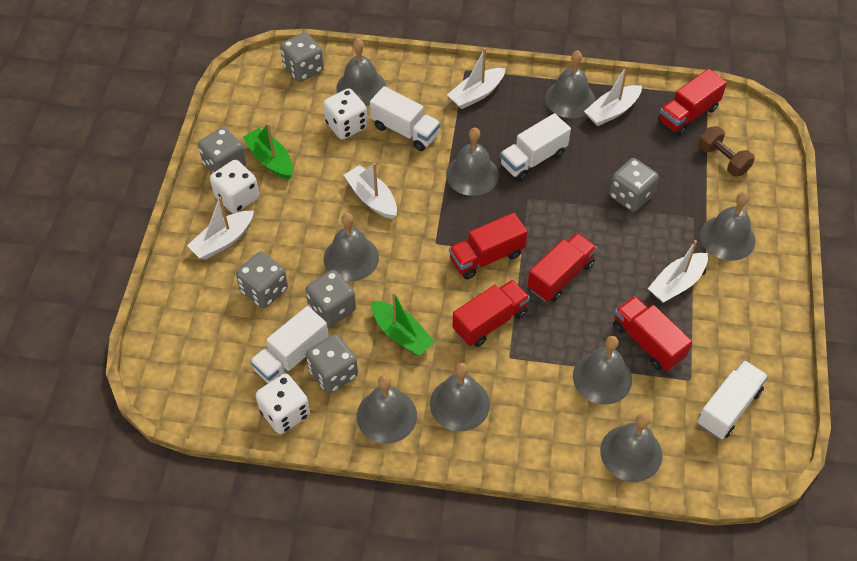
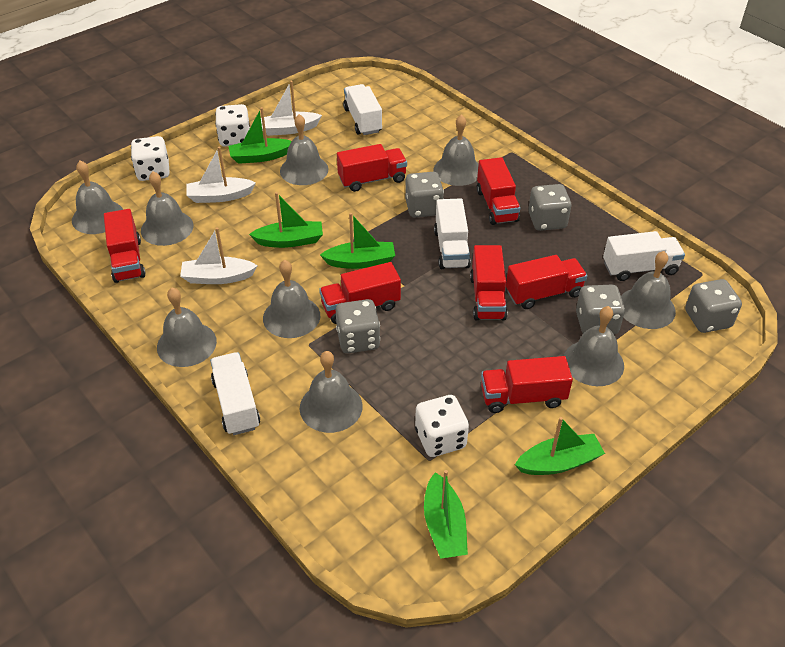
brown dumbbell: 1 -> 0
green boat: 2 -> 5
grey dice: 6 -> 5
red truck: 5 -> 7
white boat: 5 -> 3

